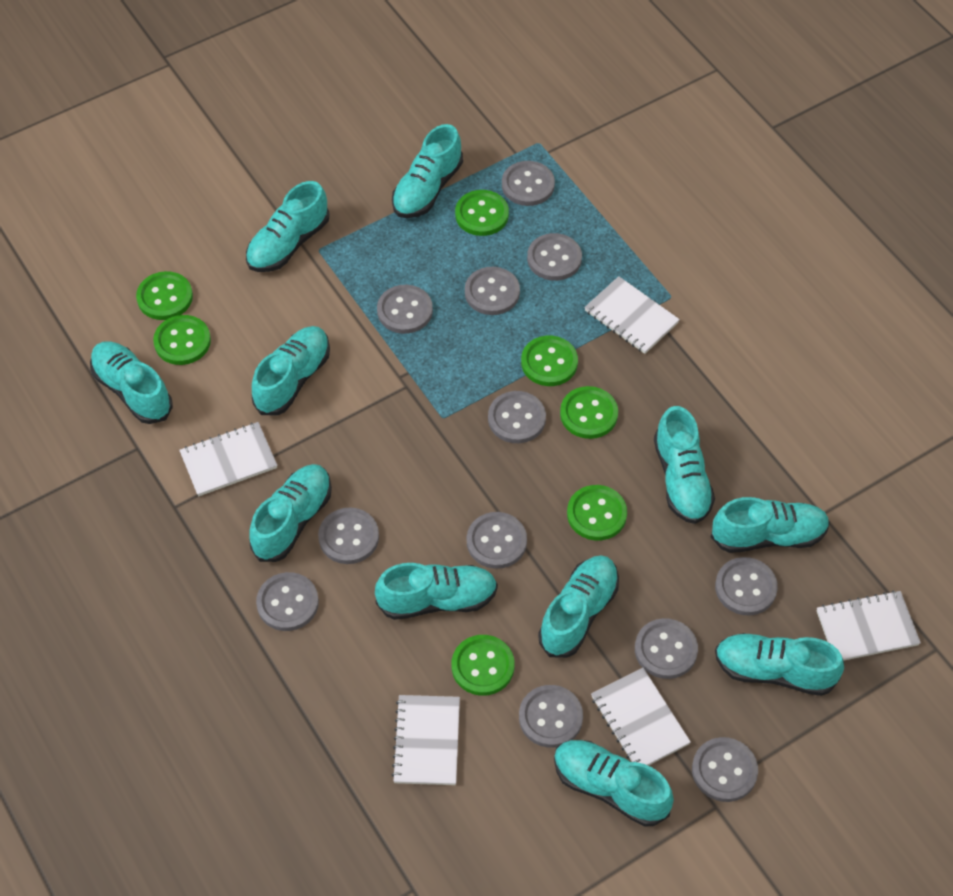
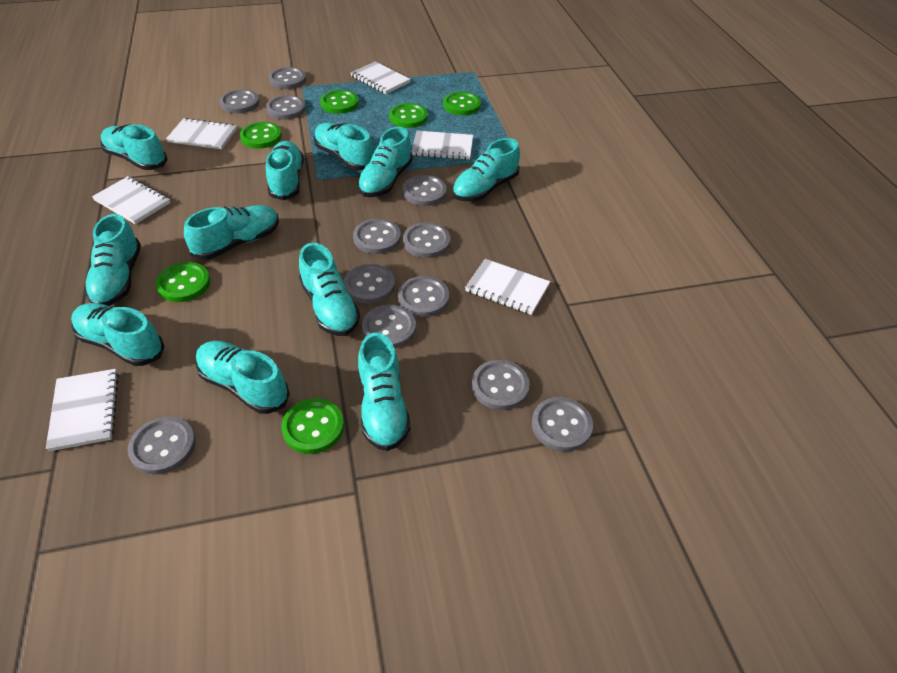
green button: 7 -> 6
white notebook: 5 -> 6

